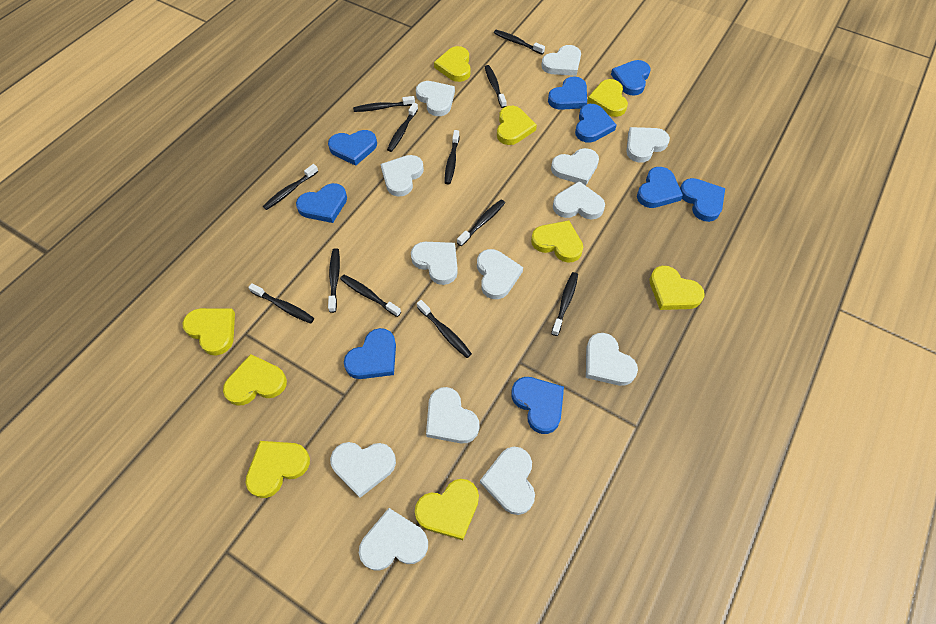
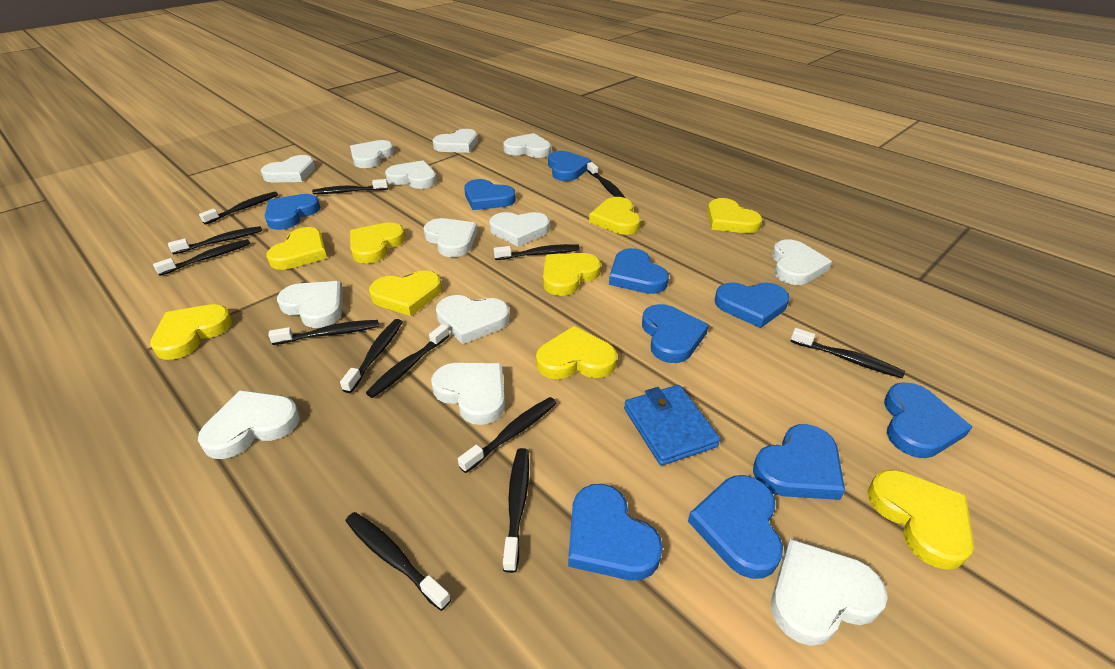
black toothbrush: 12 -> 13
blue heart: 9 -> 10
blue wallet: 0 -> 1

